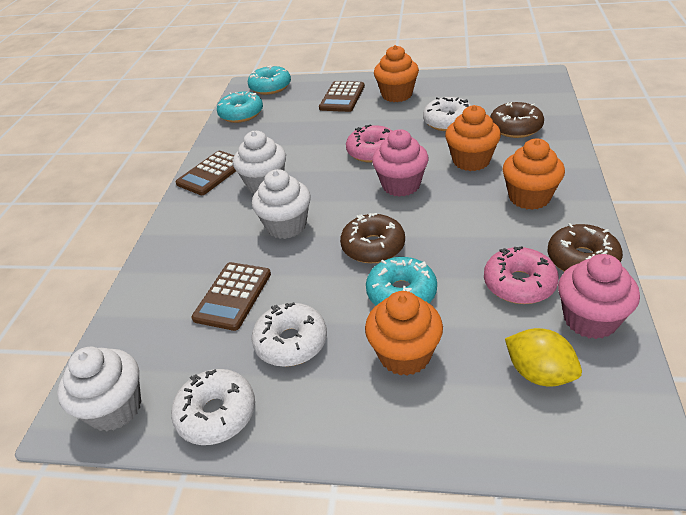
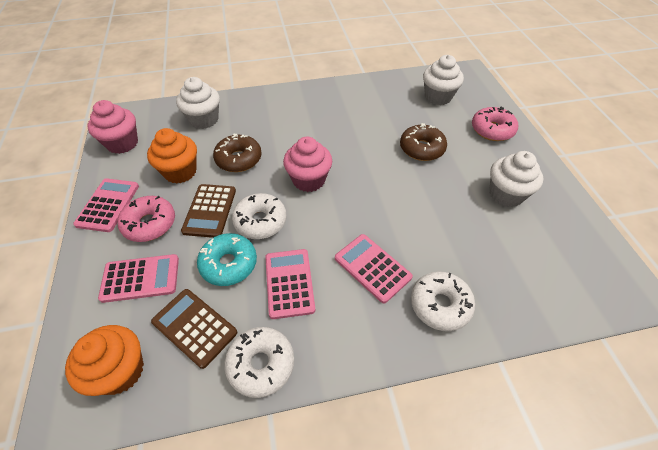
brown calculator: 3 -> 2
brown donut: 3 -> 2
orange cupcake: 4 -> 2
pink calculator: 0 -> 4
turquoise donut: 3 -> 1
yellow lemon: 1 -> 0

